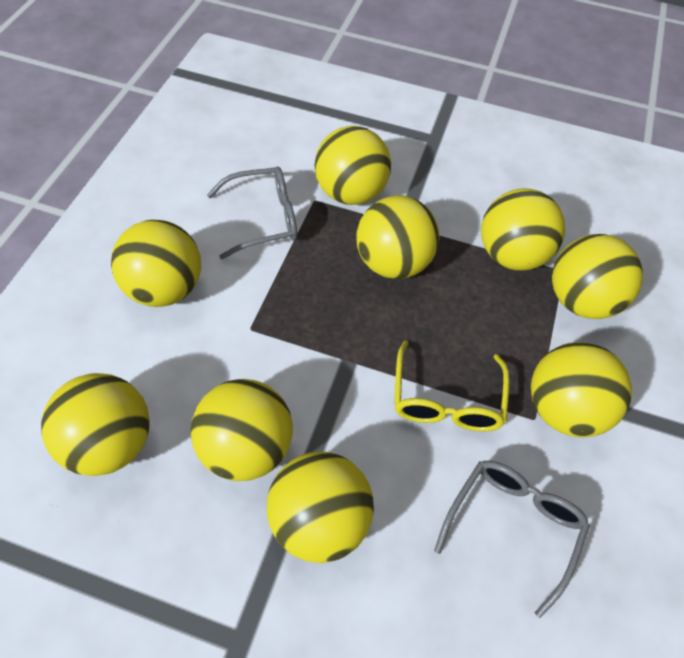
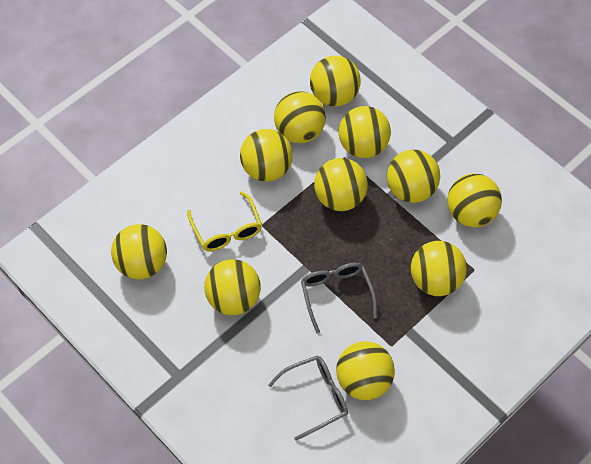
yellow ball: 9 -> 11

